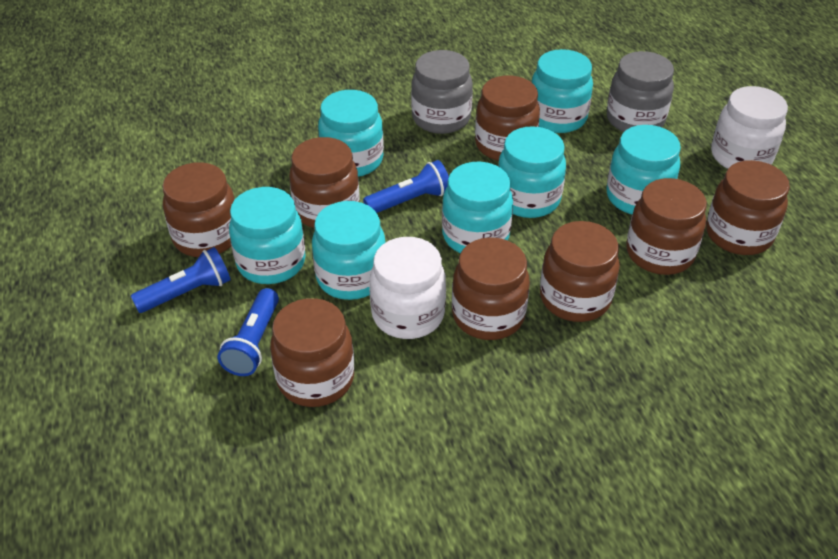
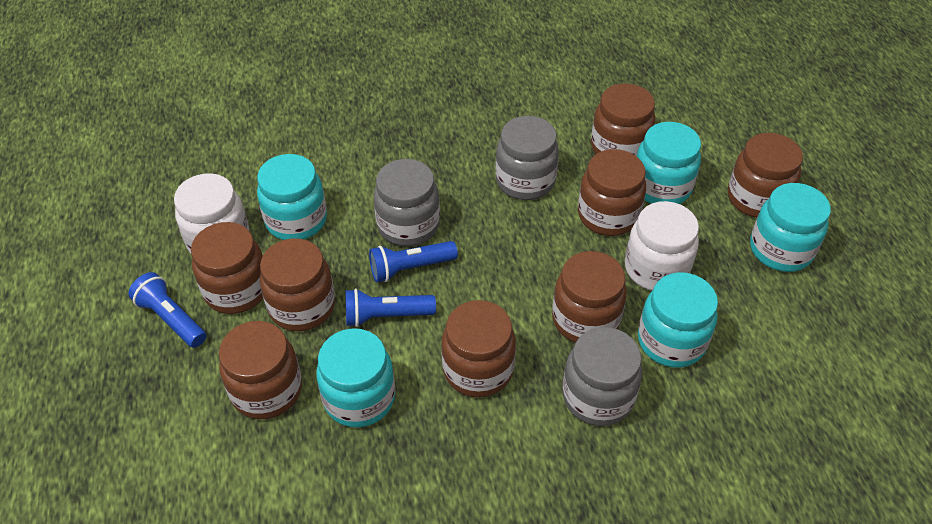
grey jar: 2 -> 3
turquoise jar: 7 -> 5

